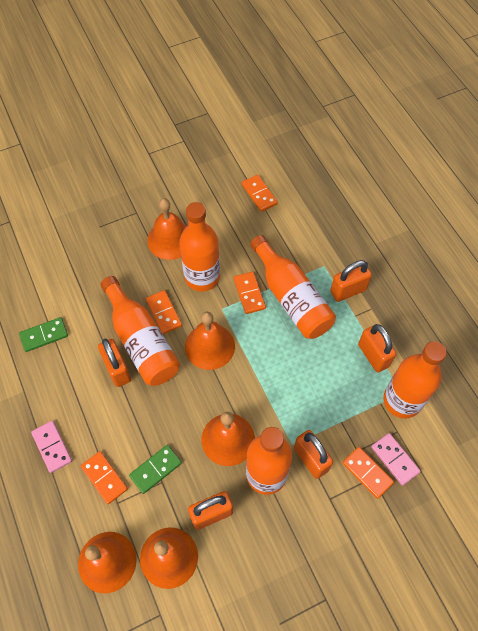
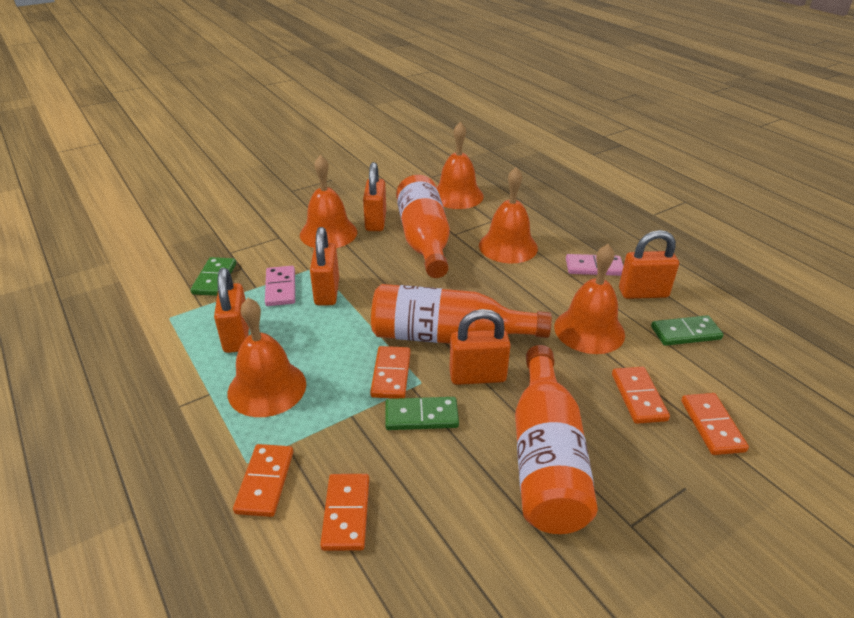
green domino: 2 -> 3
orange bottle: 5 -> 3

